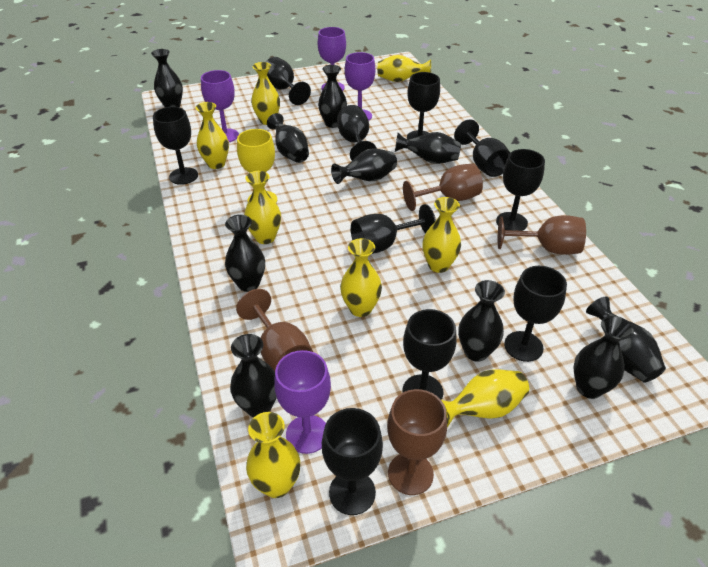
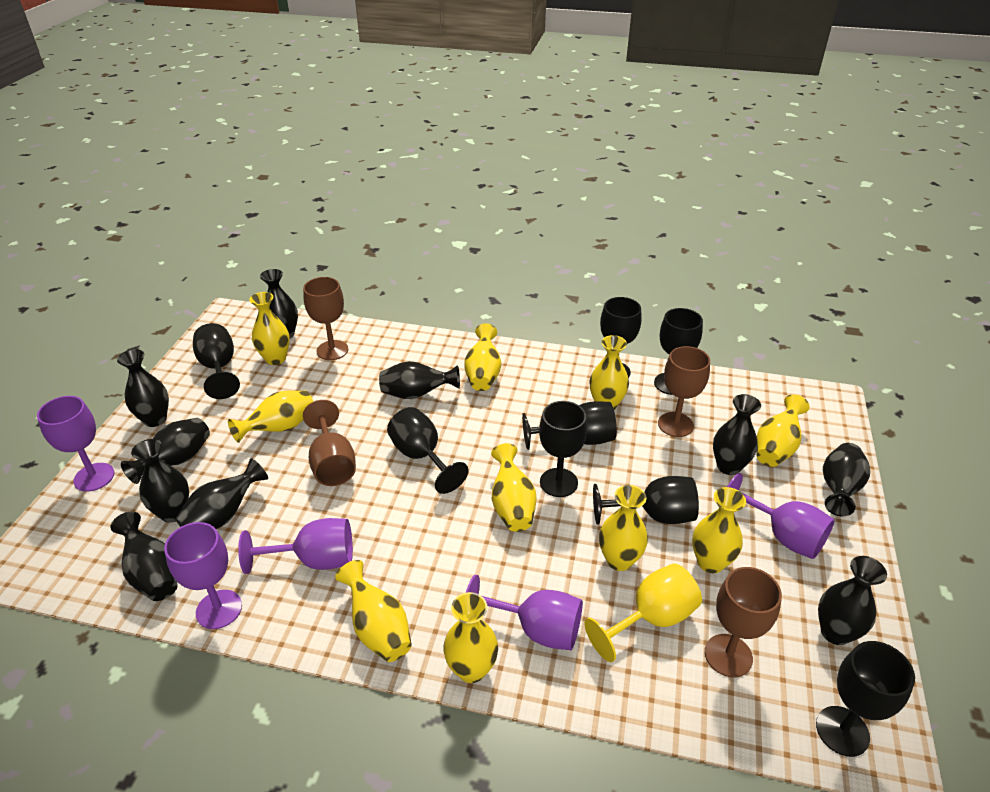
black goblet: 10 -> 8
purple goblet: 4 -> 5
yellow vase: 8 -> 10

